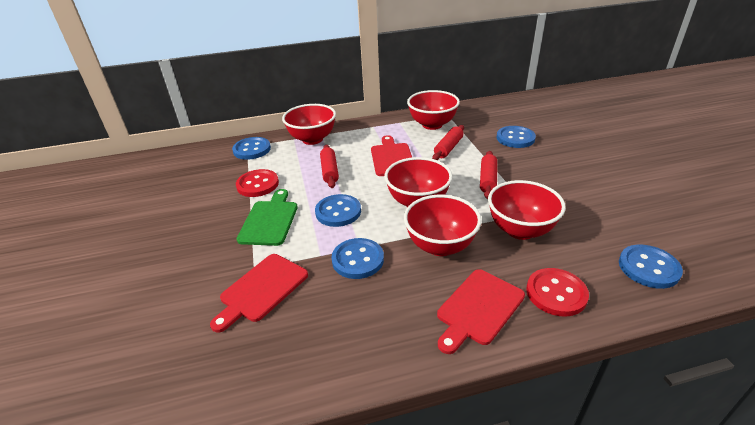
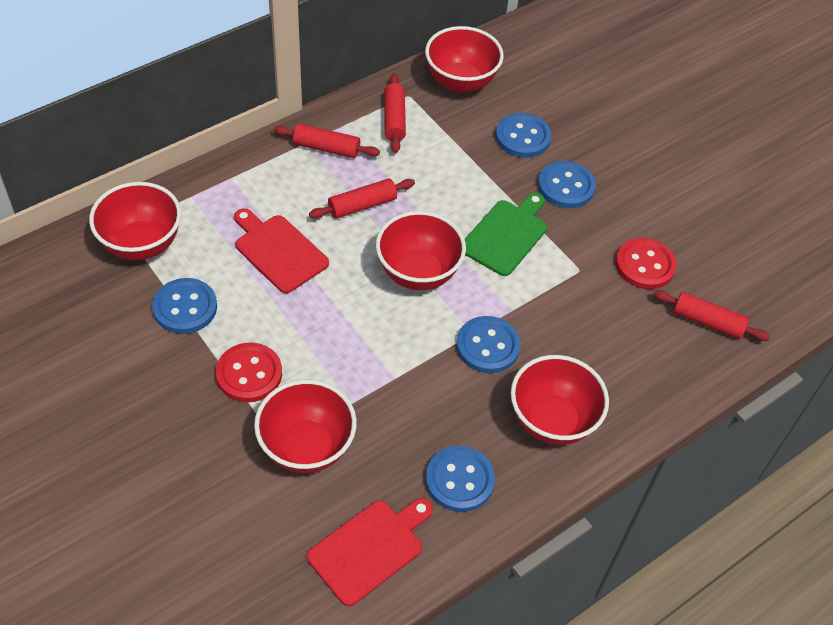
red cutting board: 3 -> 2
red rolling pin: 3 -> 4

